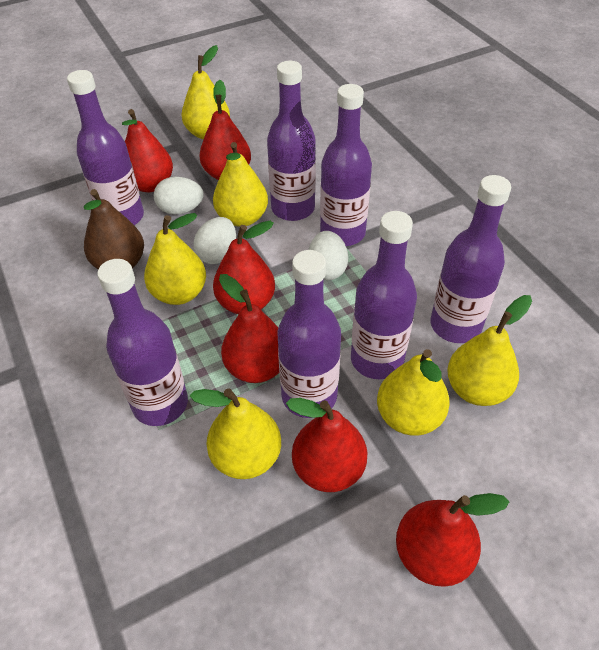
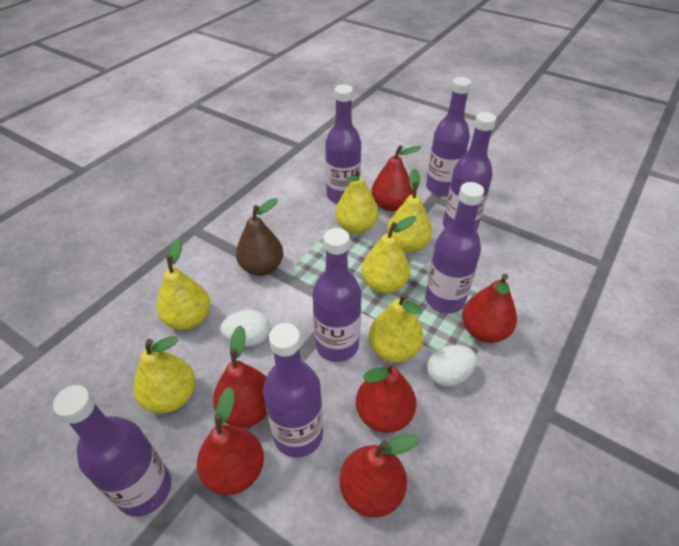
white egg: 3 -> 2

